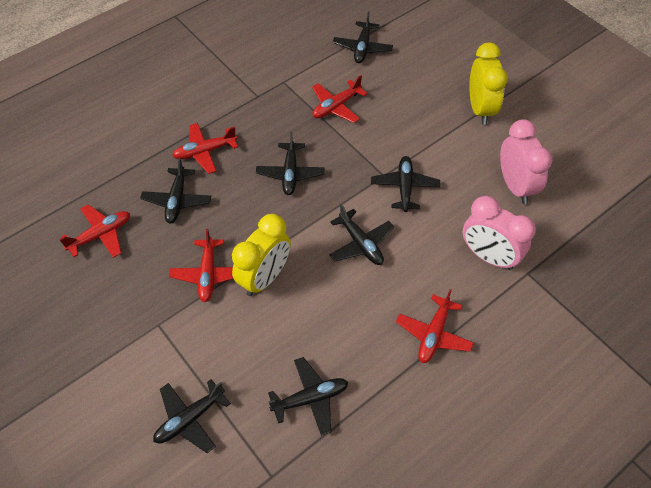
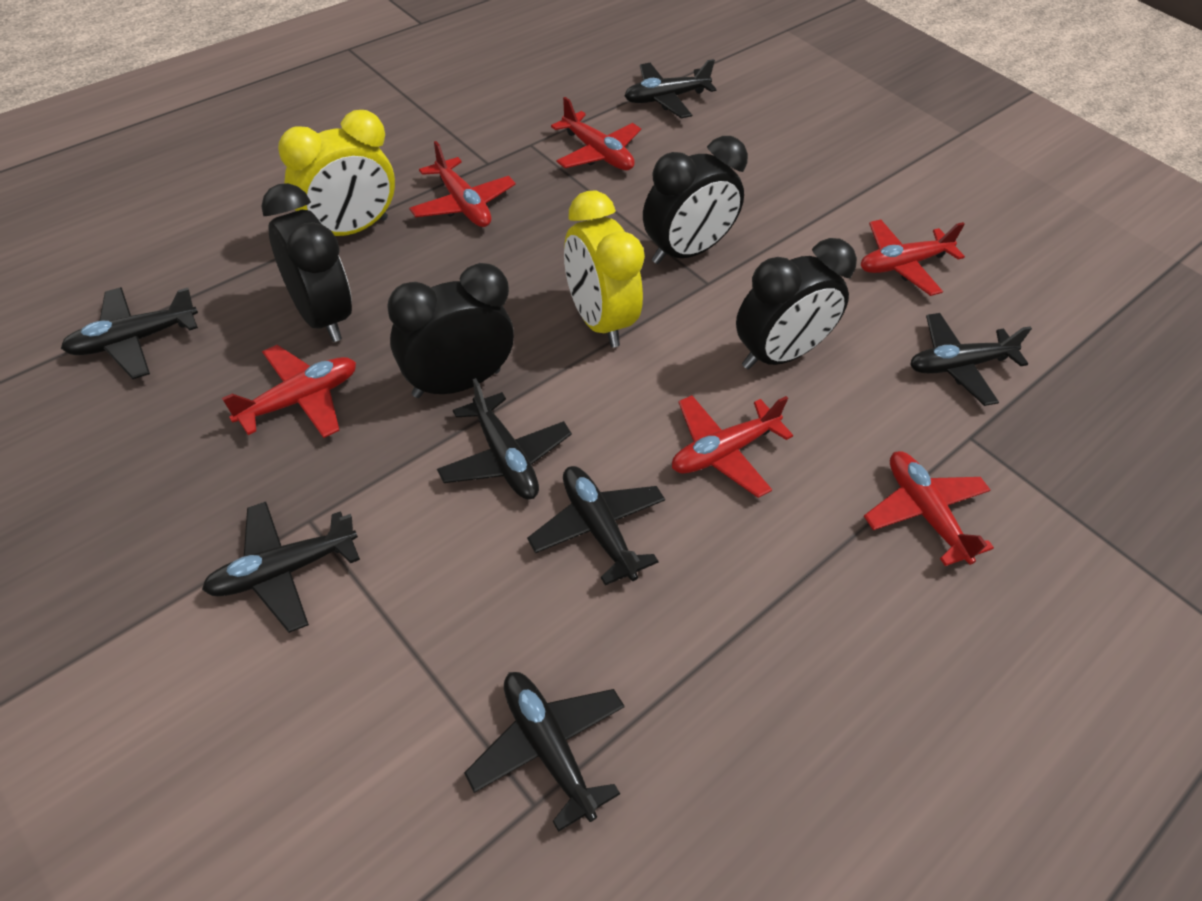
black clock: 0 -> 4
pink clock: 2 -> 0
red plane: 5 -> 6

